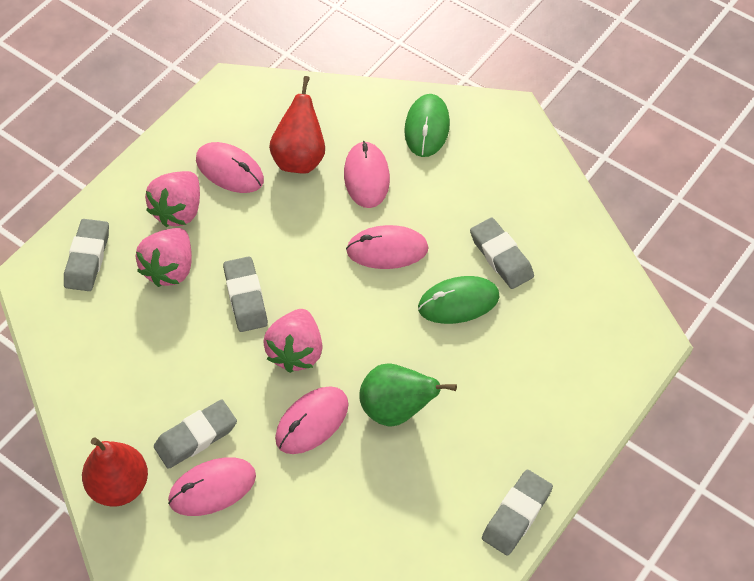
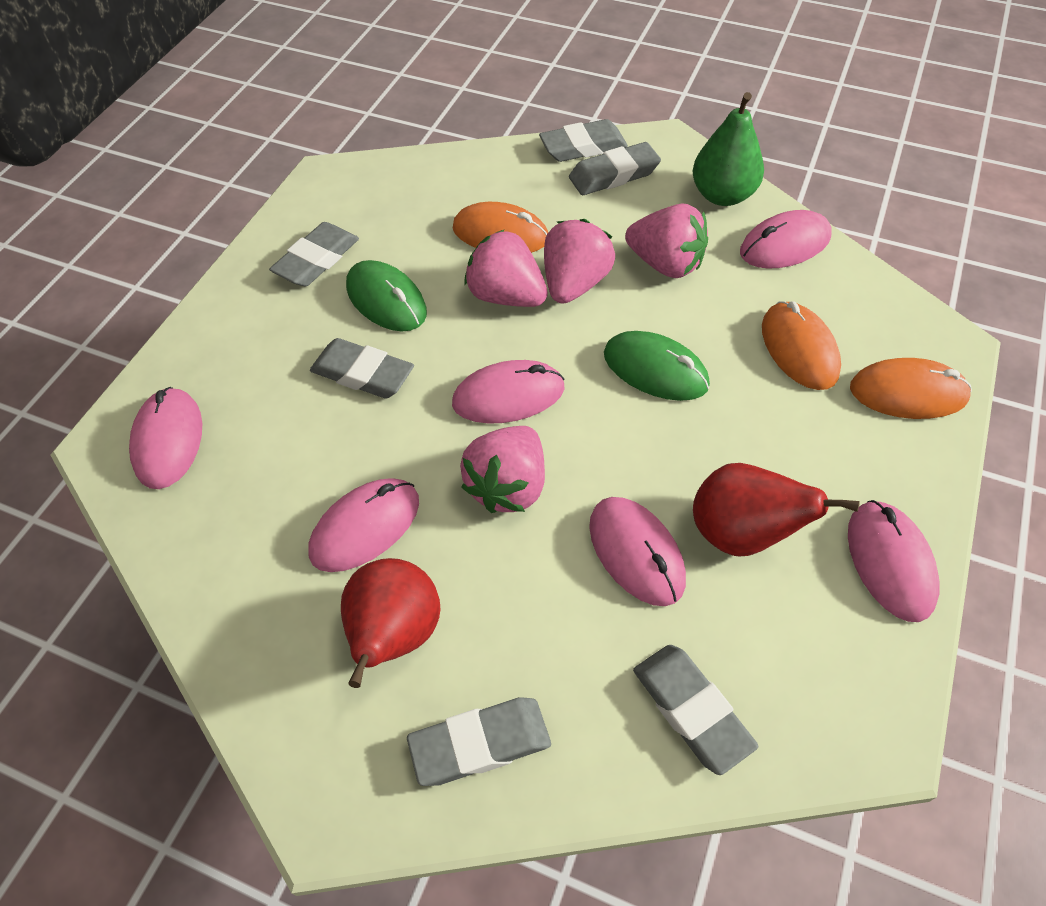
grey eraser: 5 -> 6
orange mouse: 0 -> 3
pink mouse: 5 -> 6
pink strawberry: 3 -> 4

